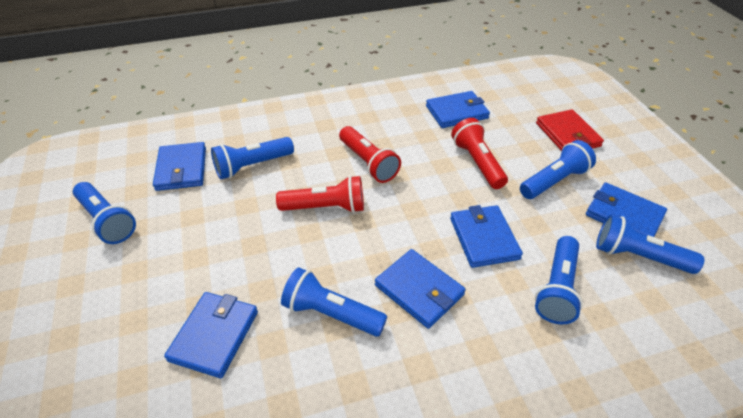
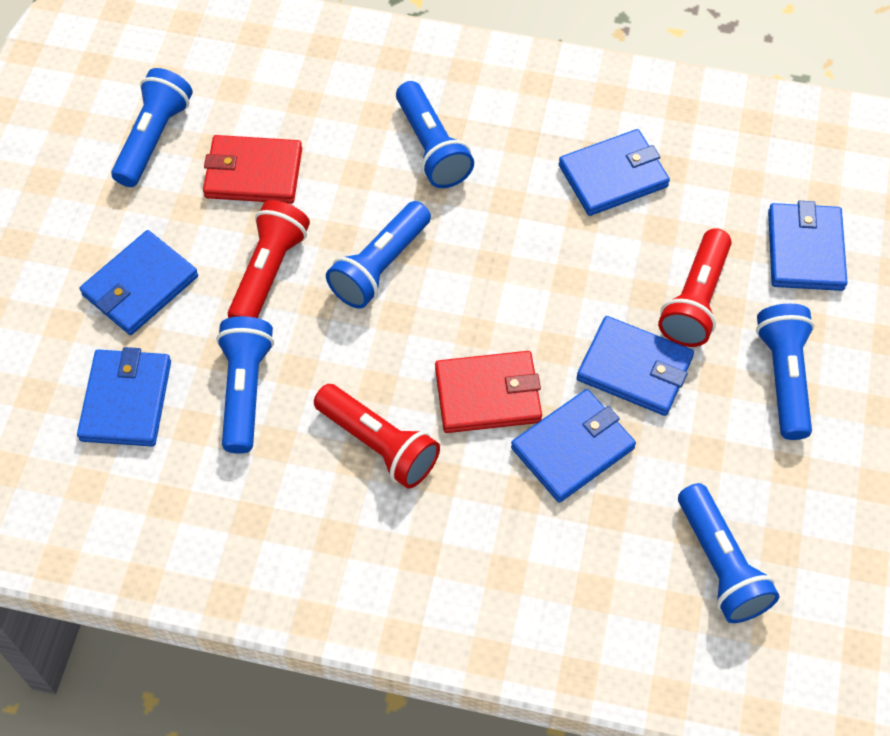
red wallet: 1 -> 2

